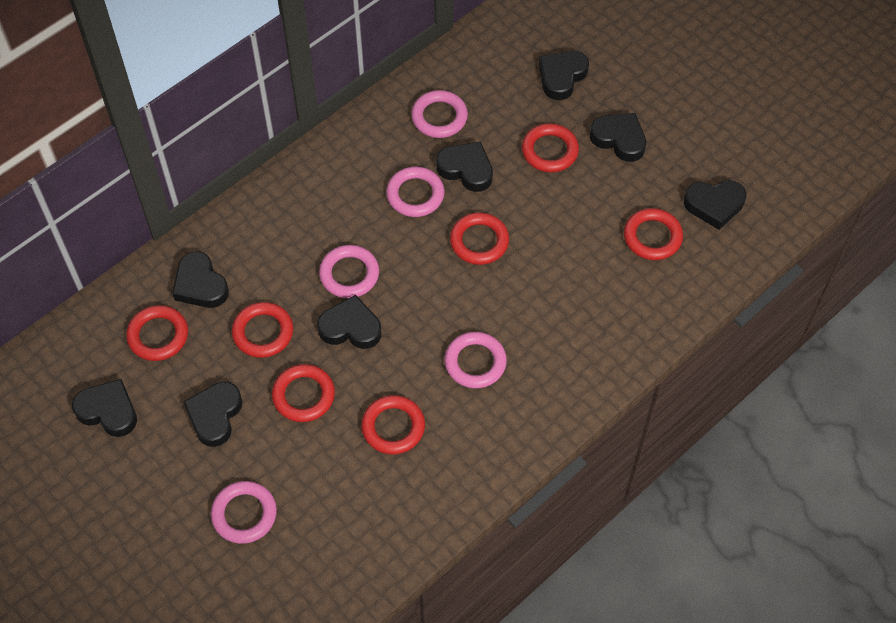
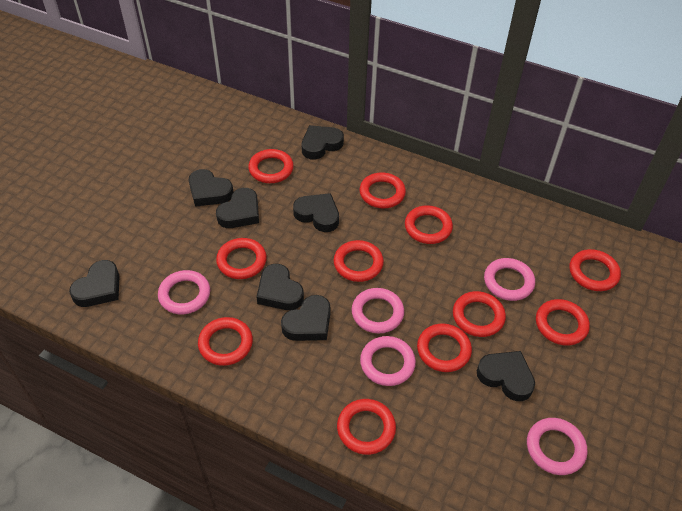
red ring: 7 -> 11

